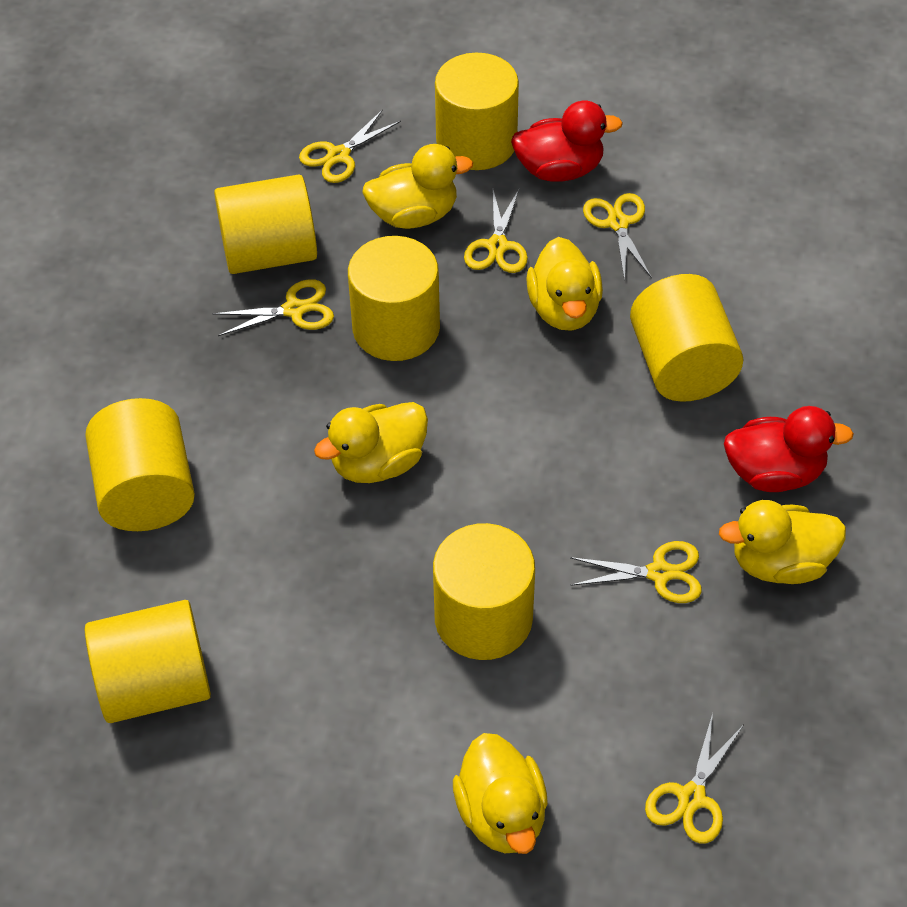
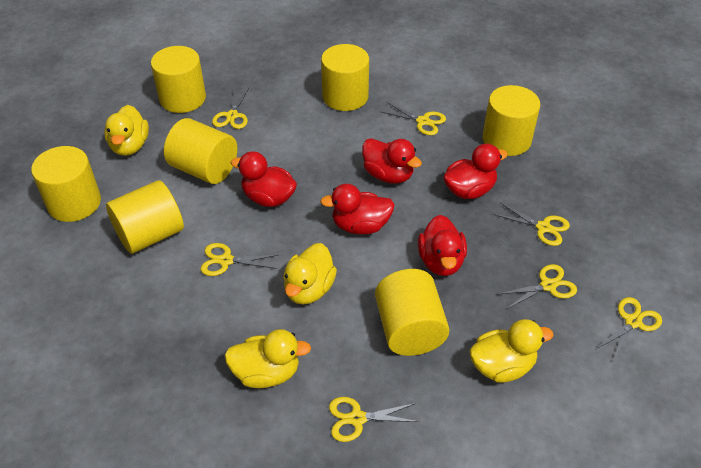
red duck: 2 -> 5
yellow duck: 5 -> 4
yellow scissors: 6 -> 7

